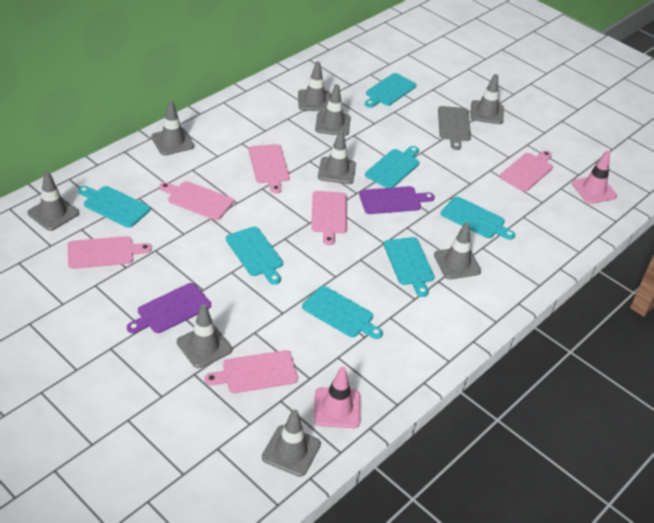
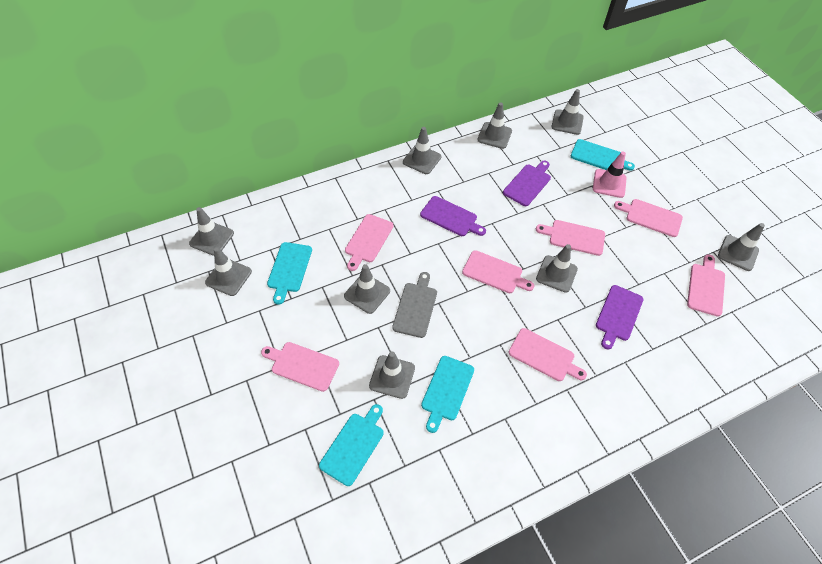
pink cutting board: 6 -> 7
pink traffic cone: 2 -> 1
purple cutting board: 2 -> 3
turquoise cutting board: 7 -> 4

